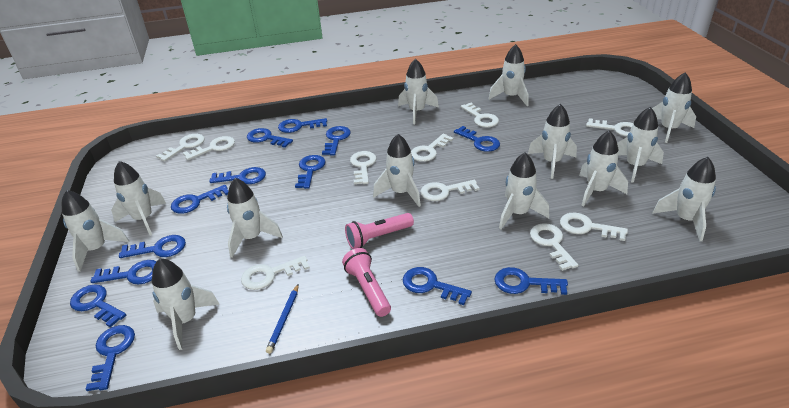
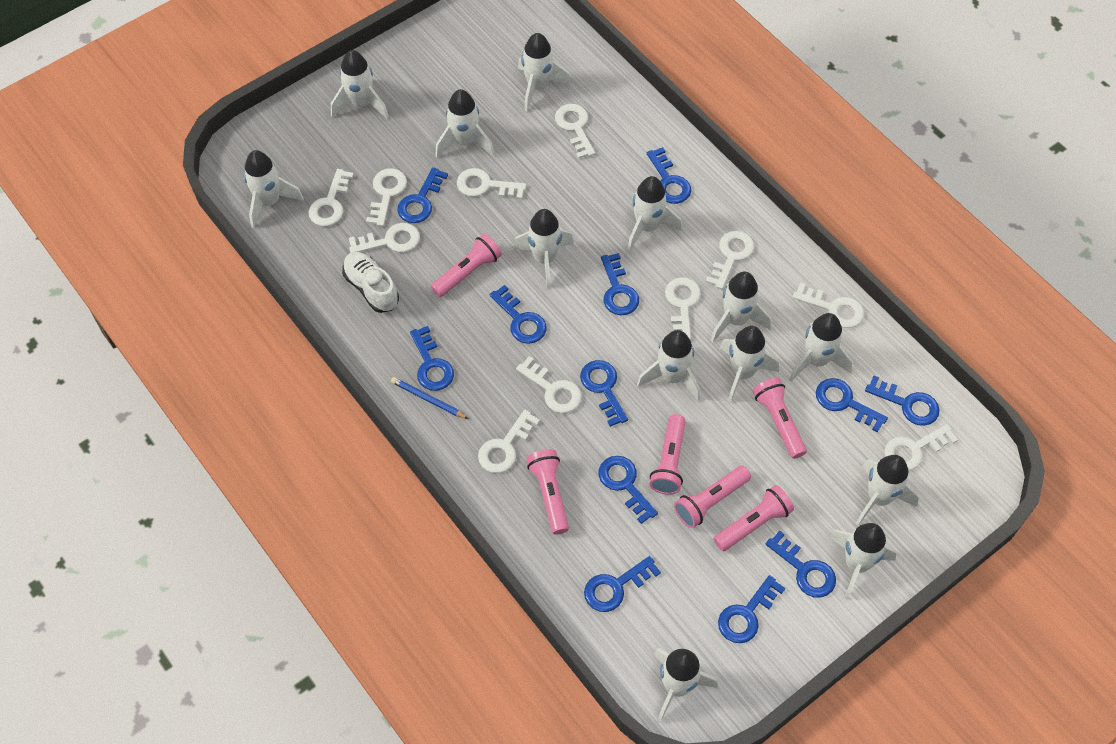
blue key: 13 -> 12
pink flashlight: 2 -> 6
white key: 10 -> 11
white shoe: 0 -> 1

